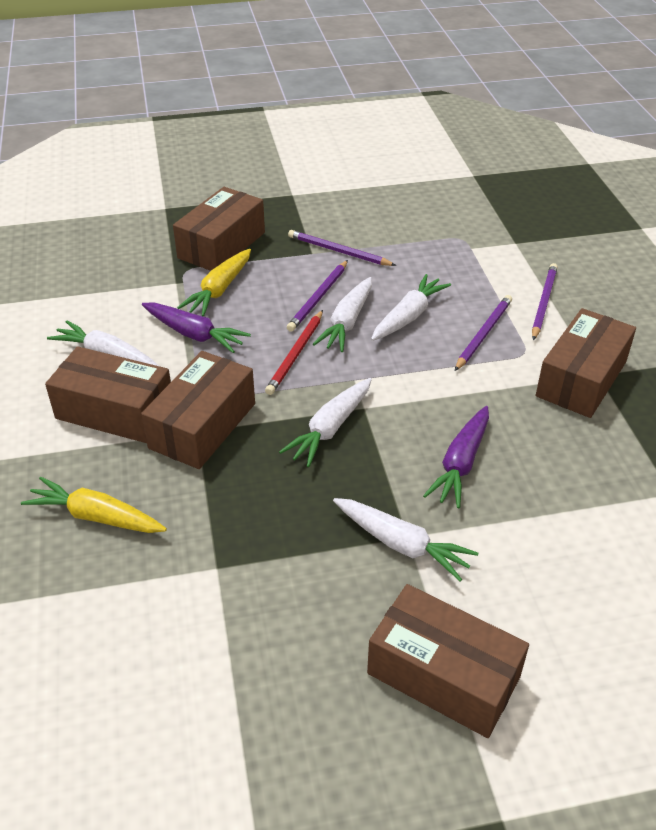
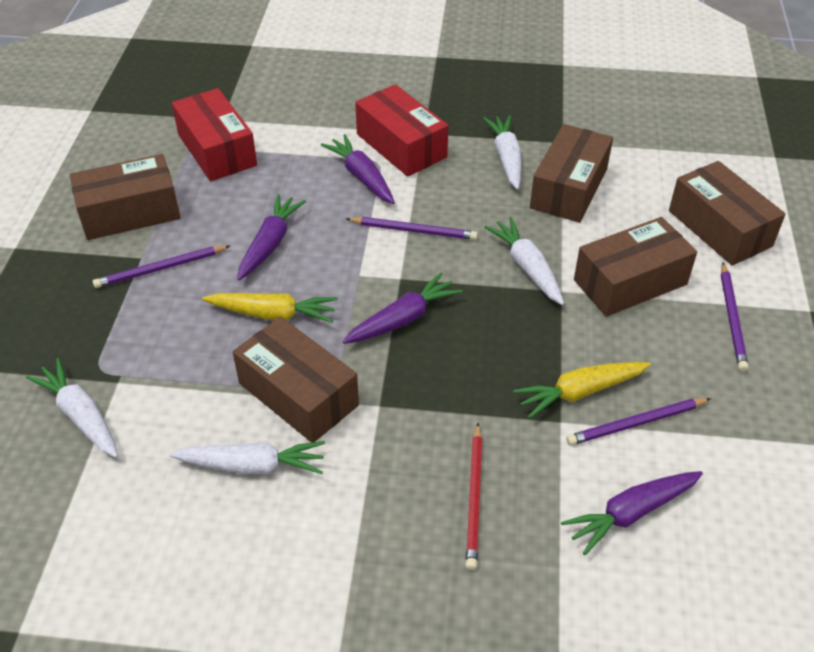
purple carrot: 2 -> 4
red box: 0 -> 2
white carrot: 5 -> 4

